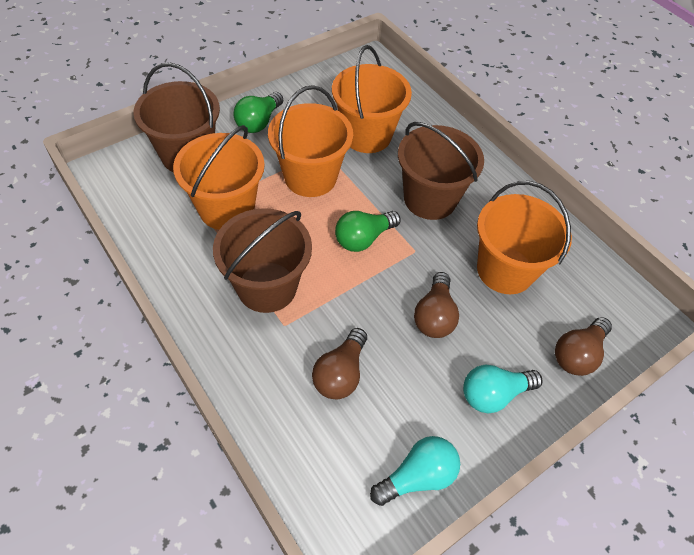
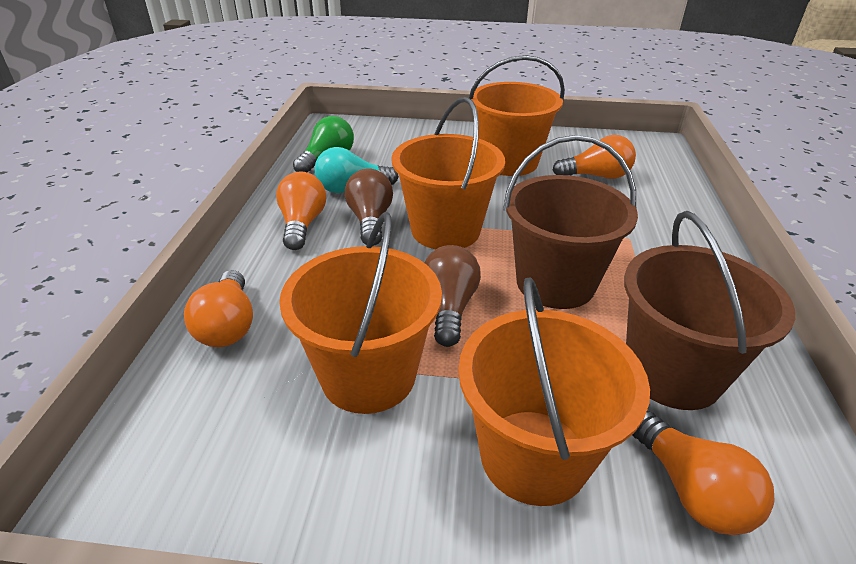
brown bucket: 3 -> 2
brown light bulb: 3 -> 2
green light bulb: 2 -> 1
orange light bulb: 0 -> 4
turquoise light bulb: 2 -> 1

